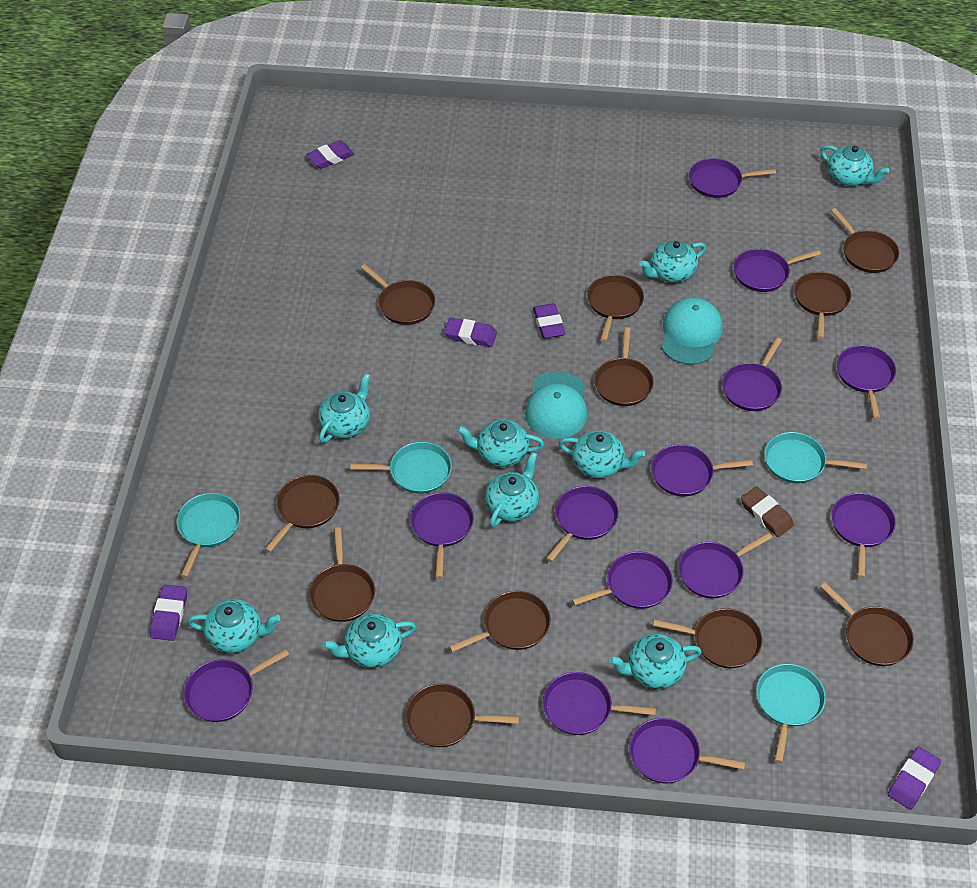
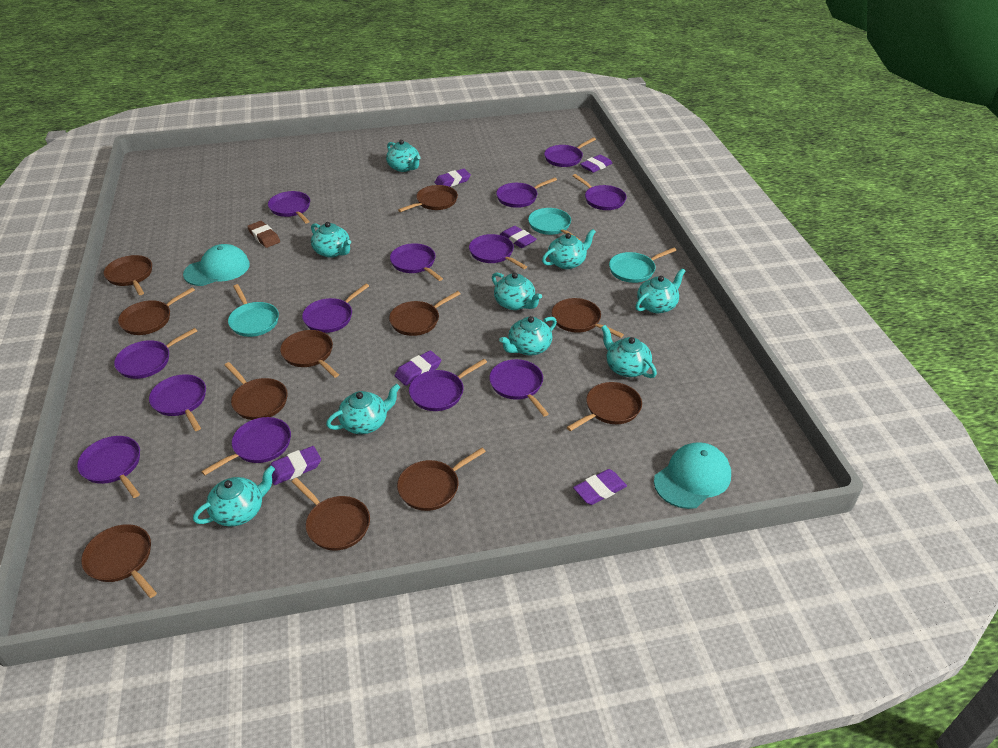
purple eraser: 5 -> 6
turquoise pan: 4 -> 3

